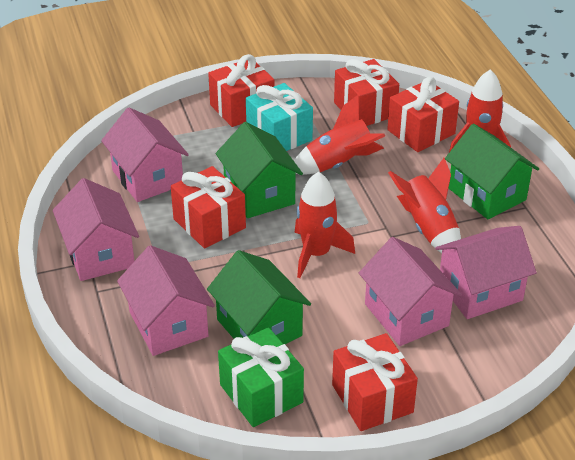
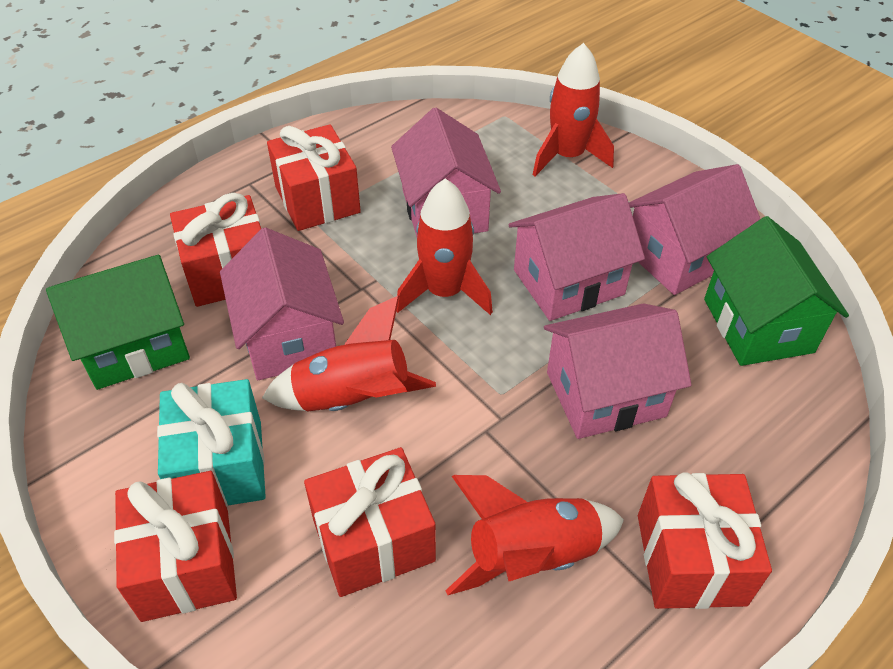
green gift: 1 -> 0
green house: 3 -> 2

